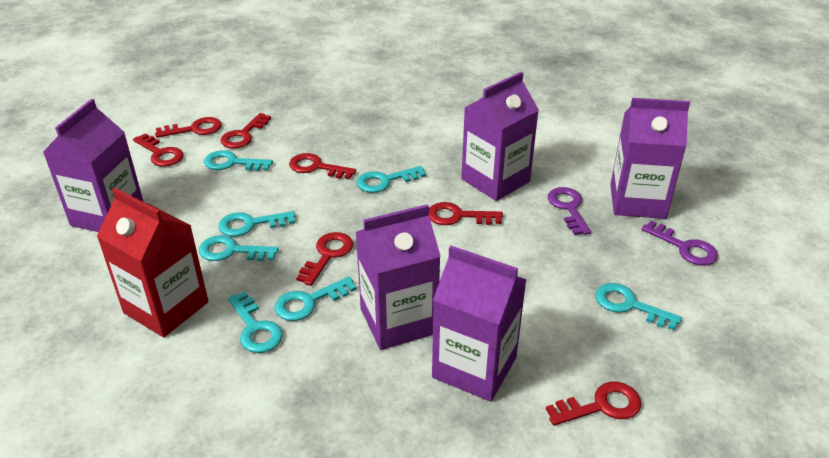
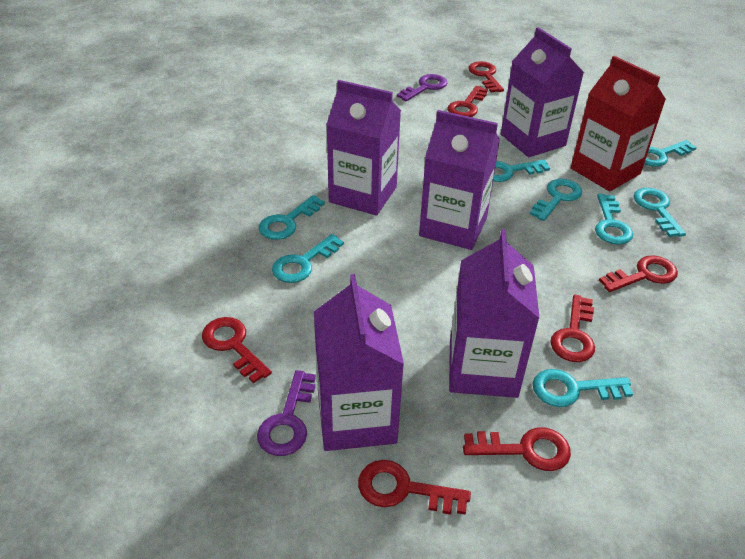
turquoise key: 7 -> 8

